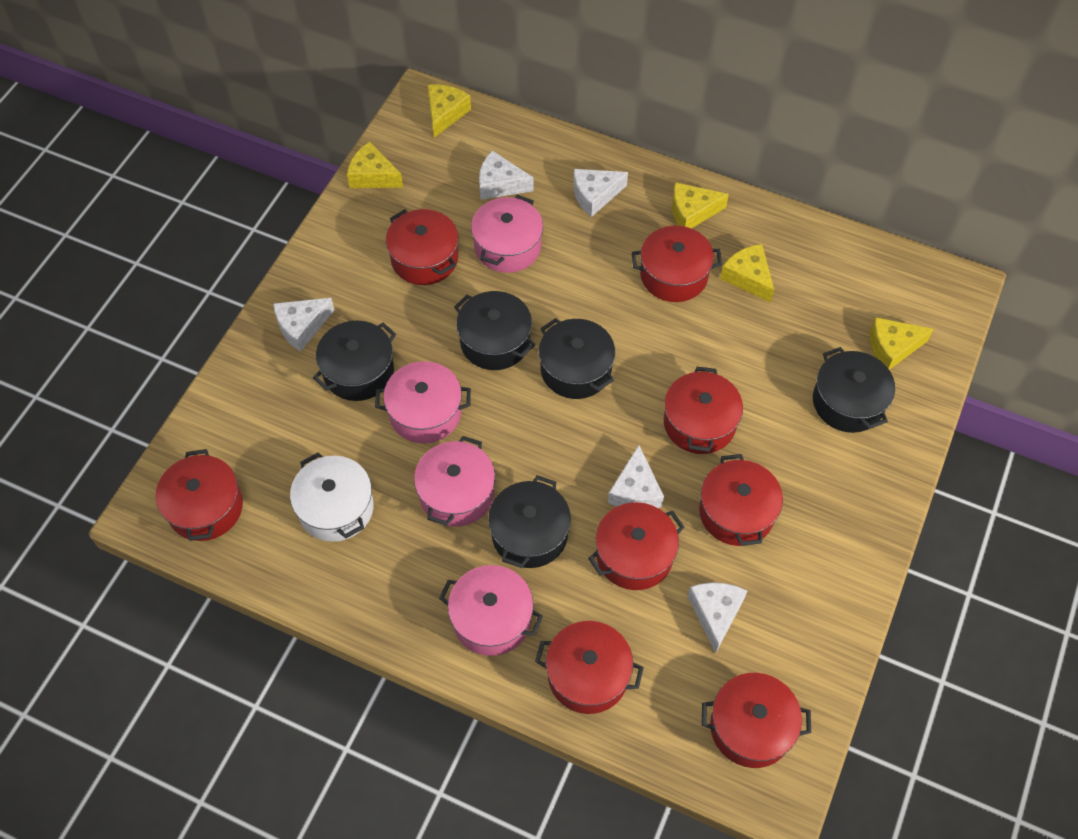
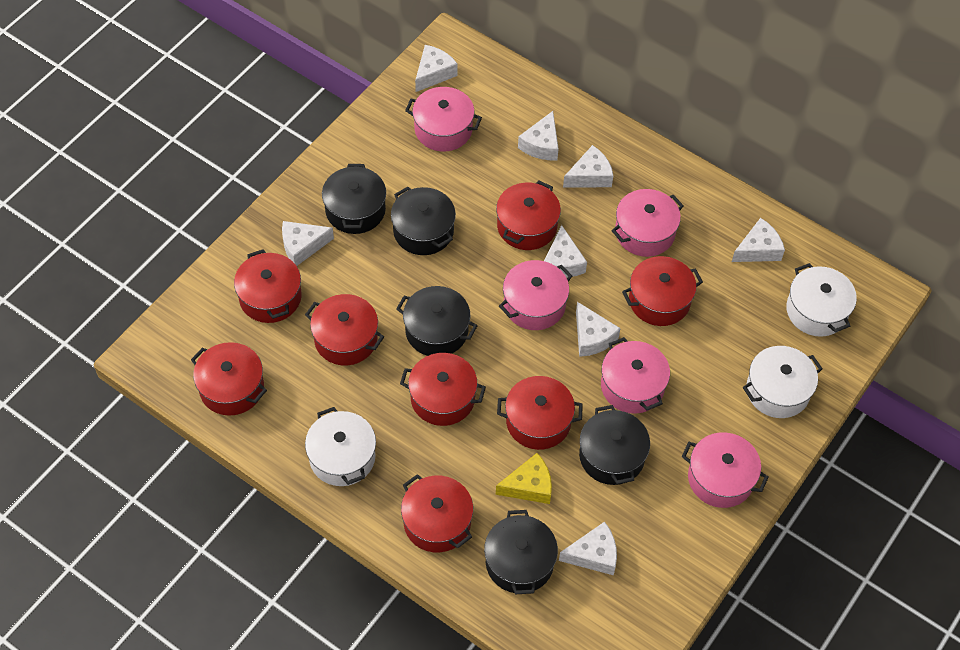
pink pot: 4 -> 5
white cheese: 5 -> 8
white pot: 1 -> 3
yellow cheese: 5 -> 1

